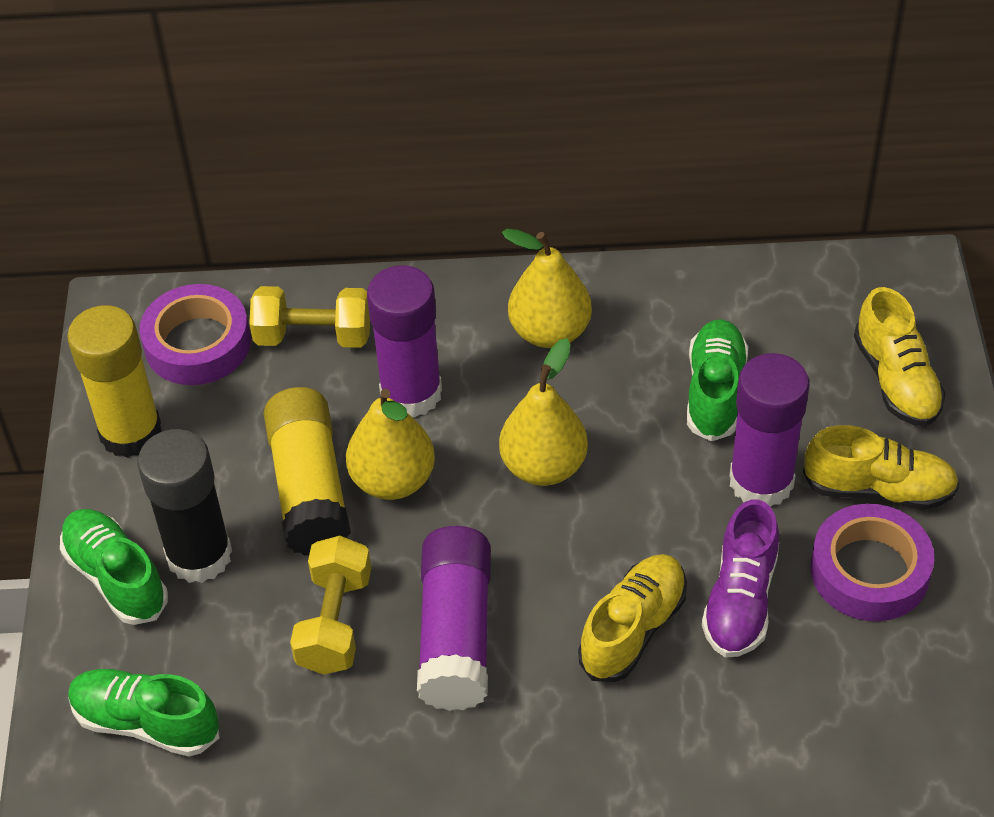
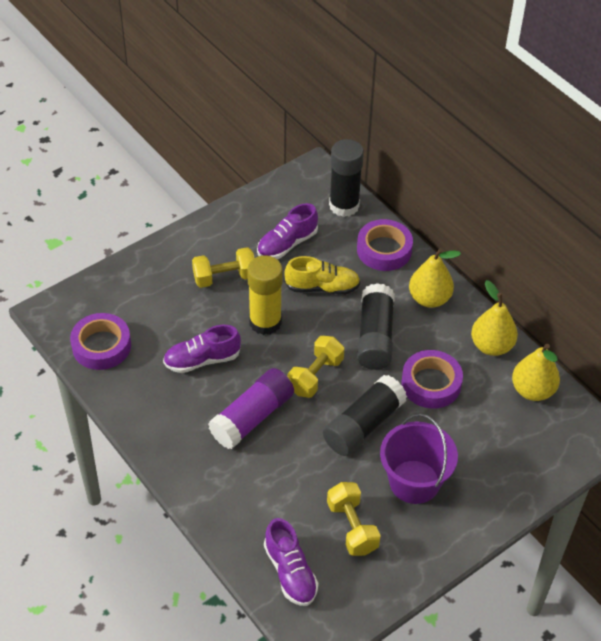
black glue stick: 1 -> 3
green shoe: 3 -> 0
purple bucket: 0 -> 1
purple glue stick: 3 -> 1
purple shoe: 1 -> 3
purple tape: 2 -> 3
yellow dumbbell: 2 -> 3
yellow glue stick: 2 -> 1
yellow shoe: 3 -> 1

